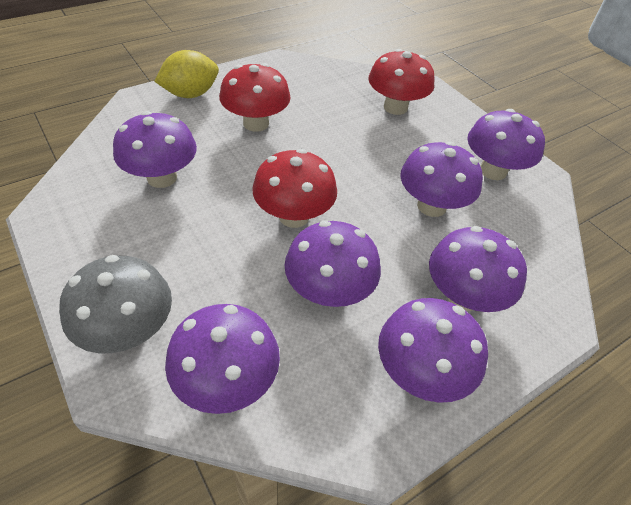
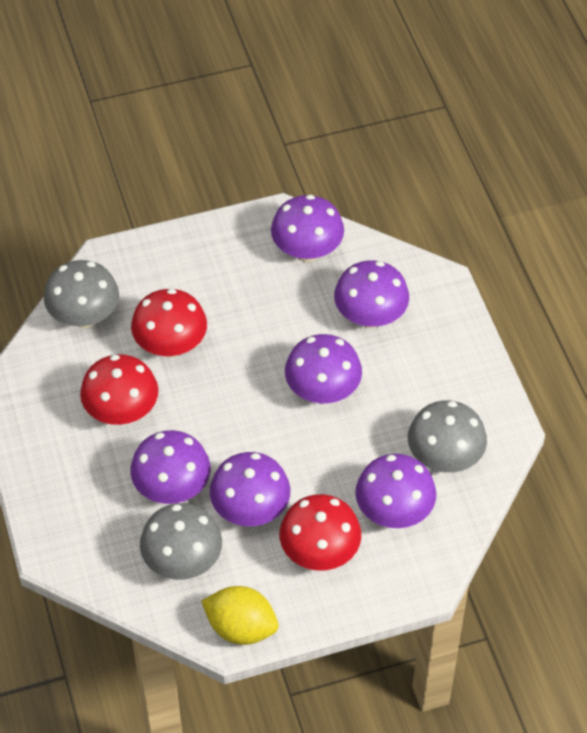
grey mushroom: 1 -> 3
purple mushroom: 7 -> 6

